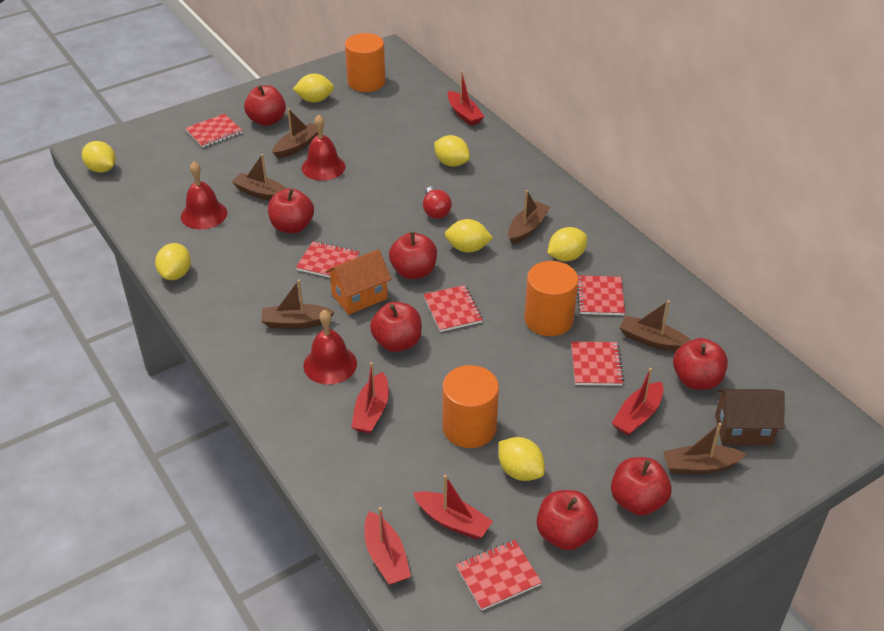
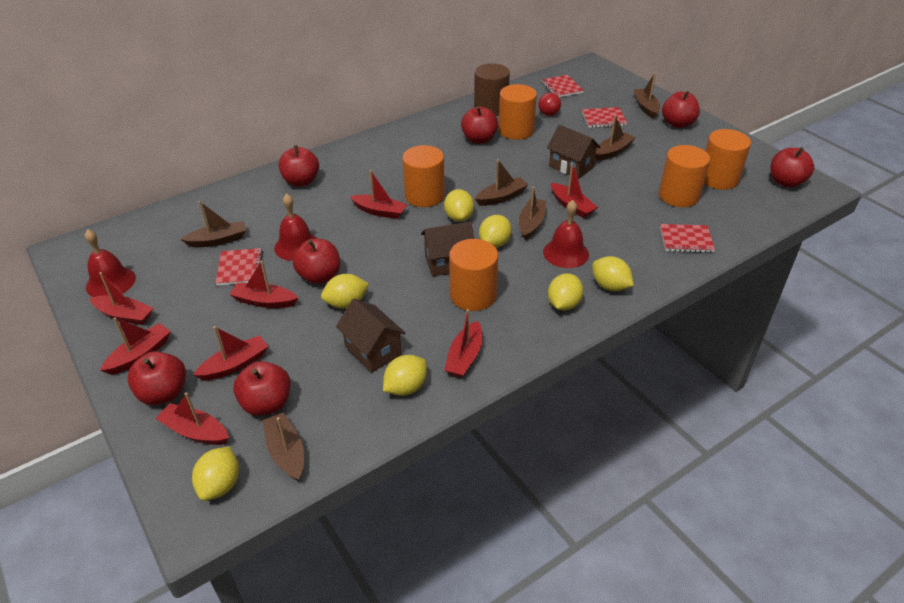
brown cylinder: 0 -> 1
brown house: 1 -> 3
orange cylinder: 3 -> 5
orange house: 1 -> 0
red boat: 5 -> 8
red notebook: 6 -> 4

